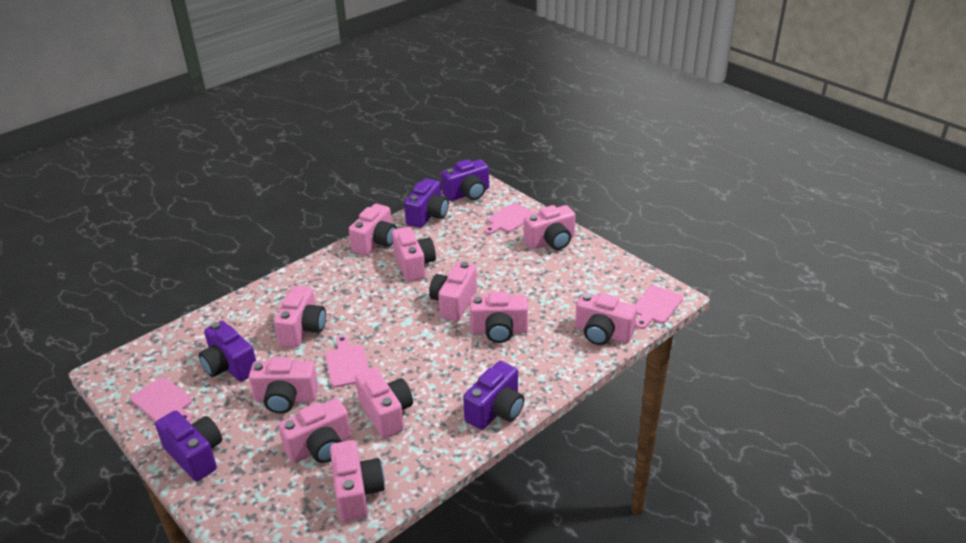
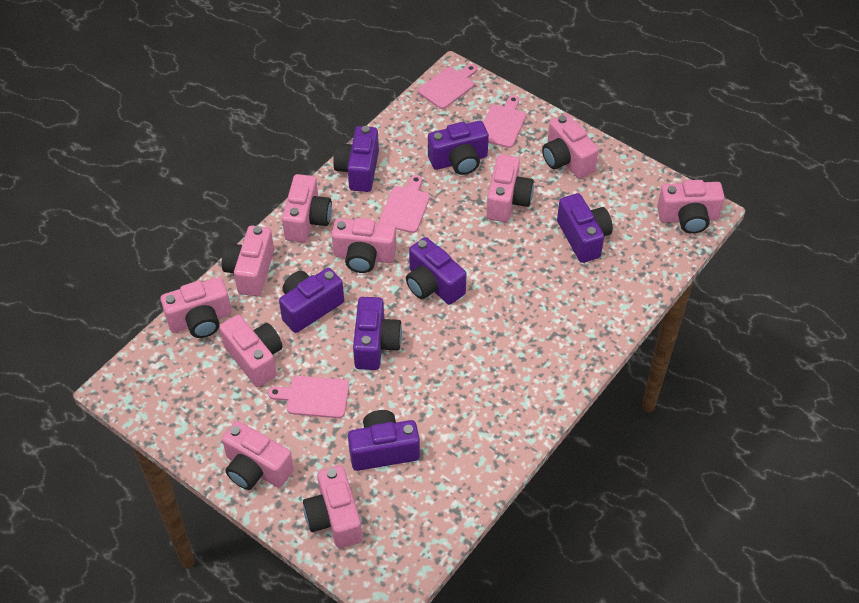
pink camera: 11 -> 10
purple camera: 5 -> 7

